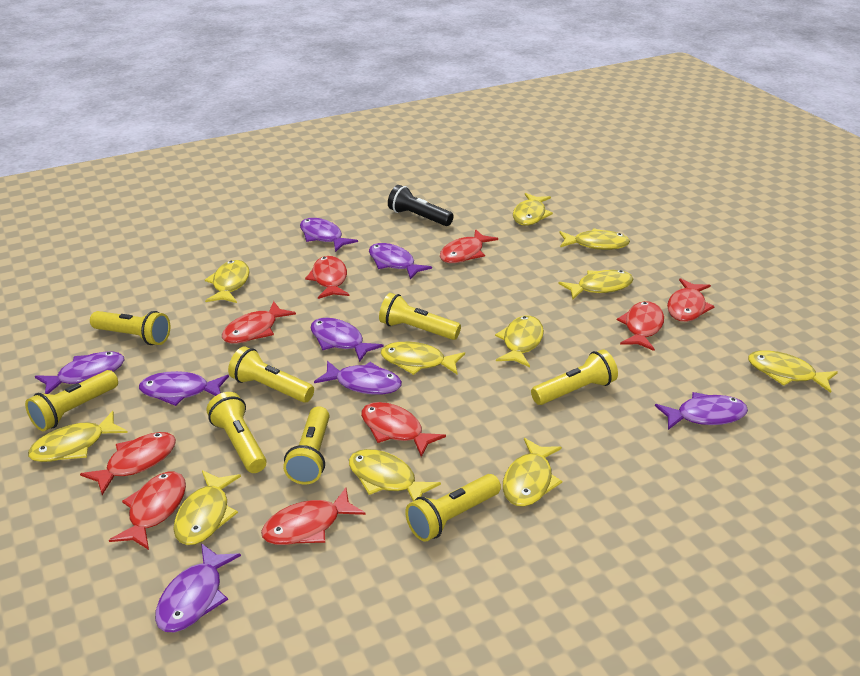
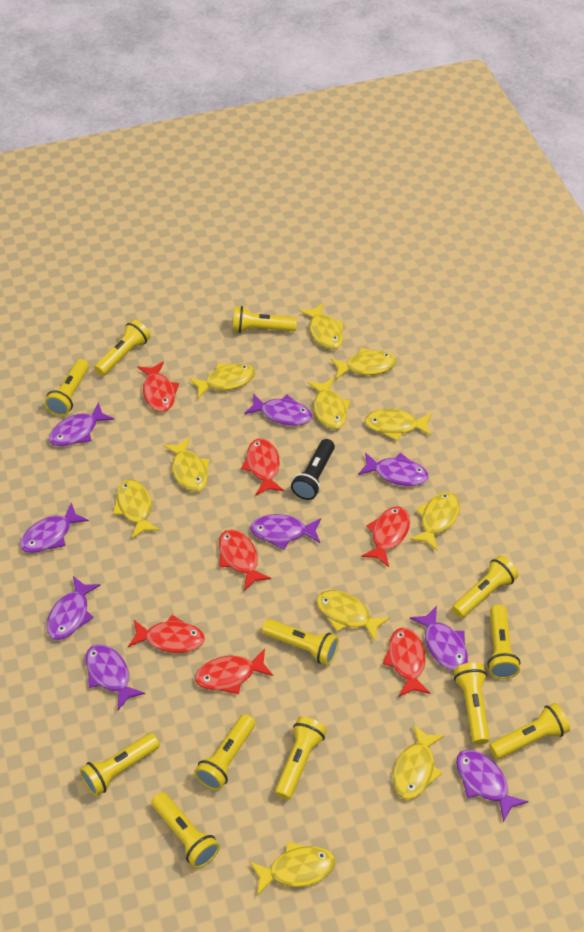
purple fish: 8 -> 9
red fish: 9 -> 7
yellow flashlight: 8 -> 12

